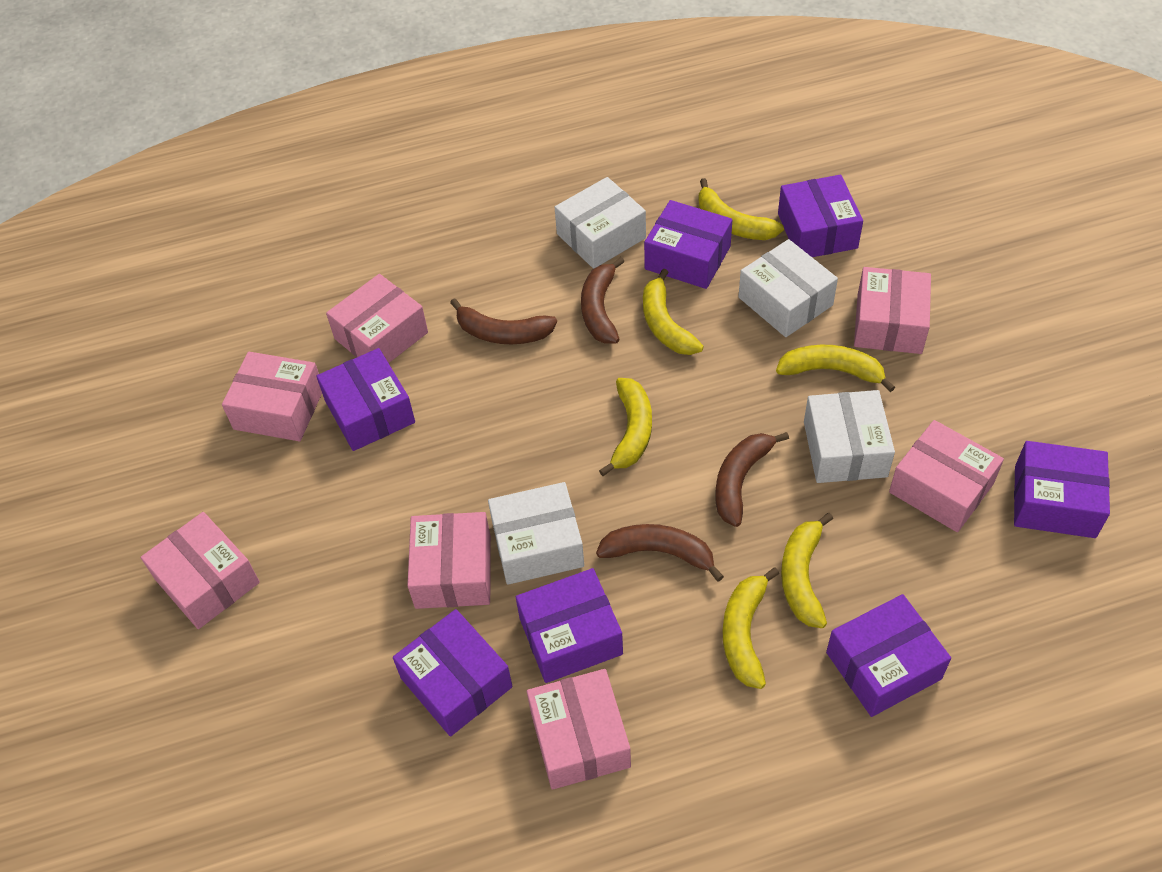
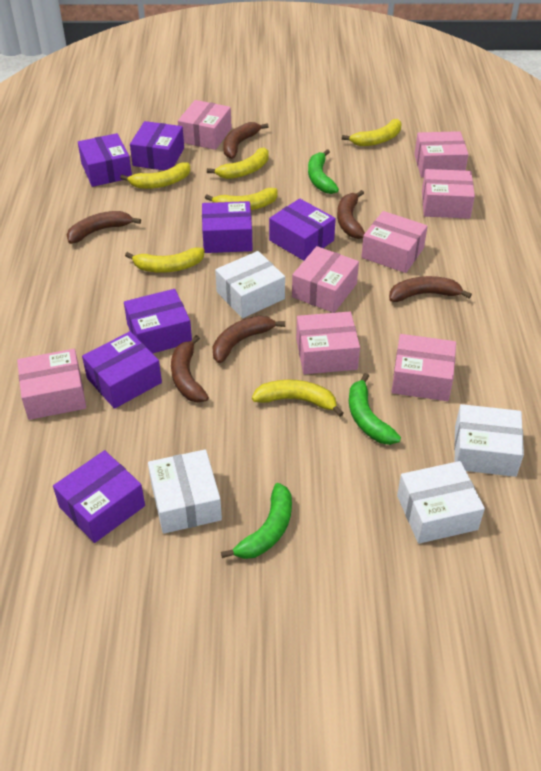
brown banana: 4 -> 6
green banana: 0 -> 3
pink box: 7 -> 8

